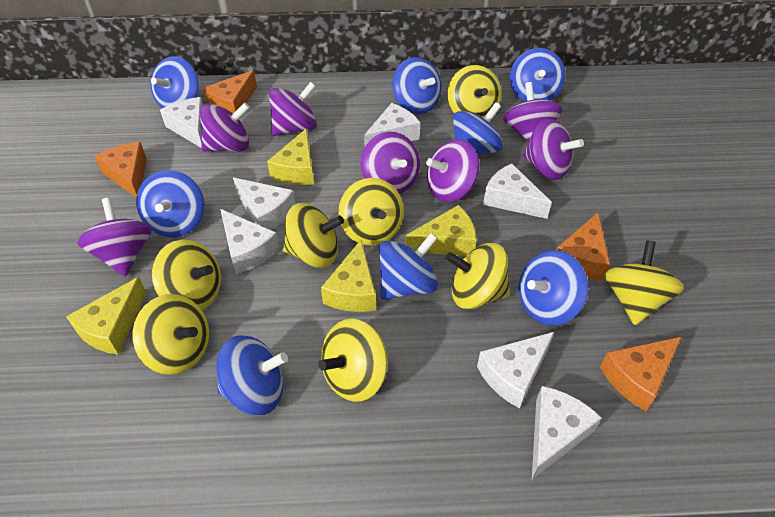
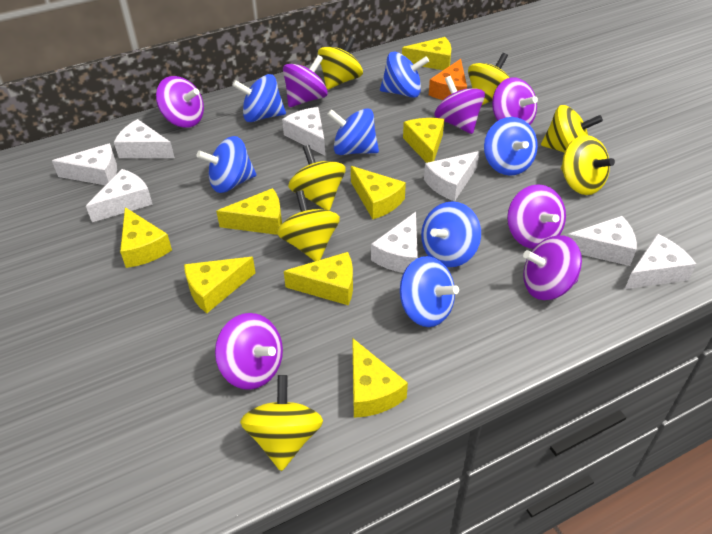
blue spinning top: 8 -> 7
orange cheese: 4 -> 1
white cheese: 7 -> 8
yellow cheese: 4 -> 8
yellow spinning top: 8 -> 7

